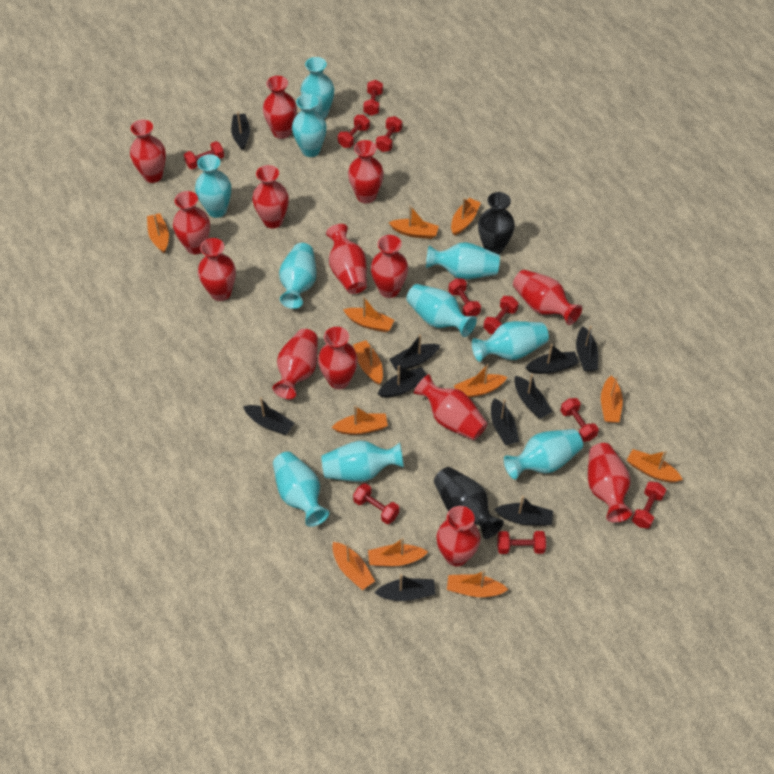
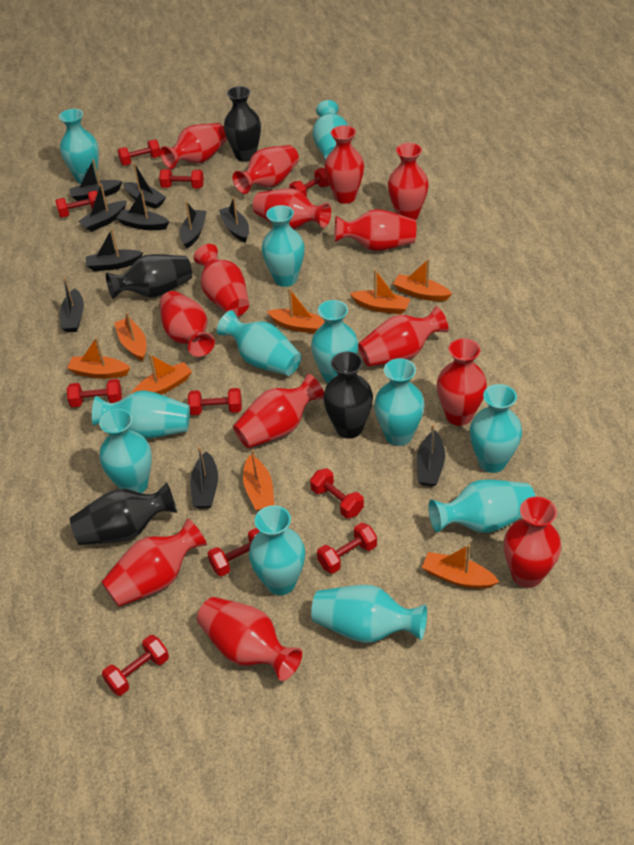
black vase: 2 -> 4
orange boat: 12 -> 8
turquoise vase: 10 -> 12

